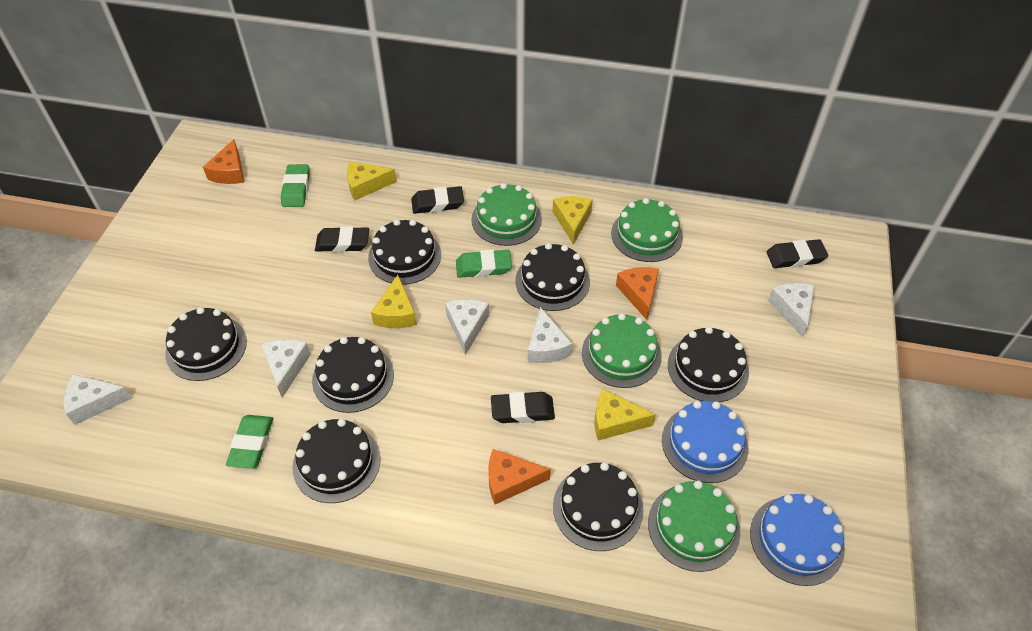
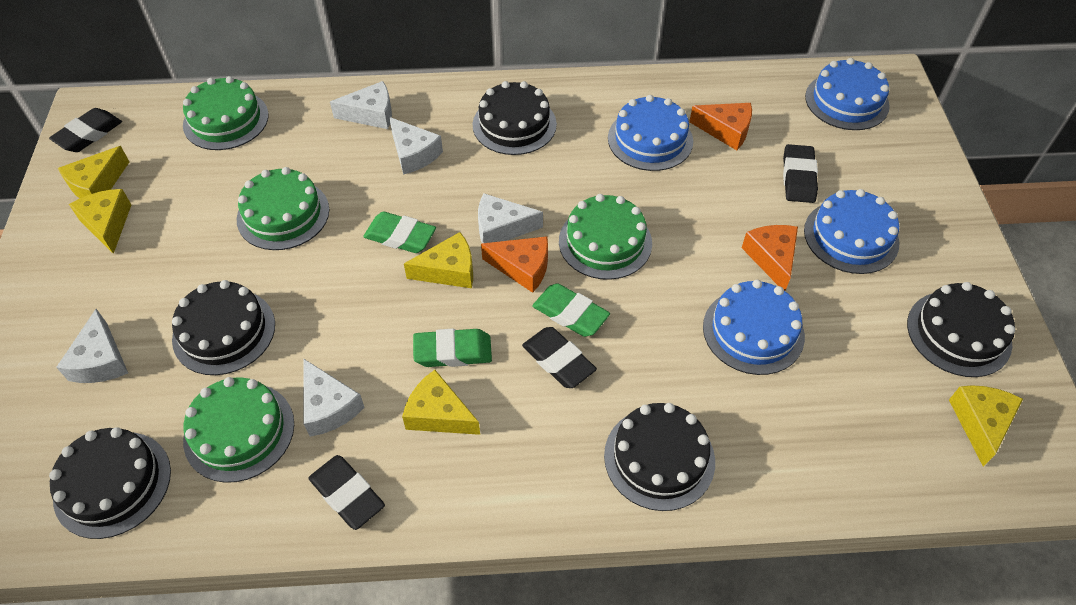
black cake: 7 -> 5
blue cake: 2 -> 4
yellow cheese: 4 -> 5

